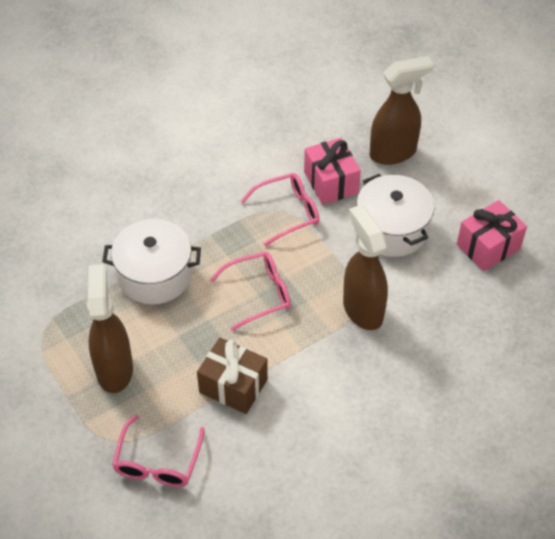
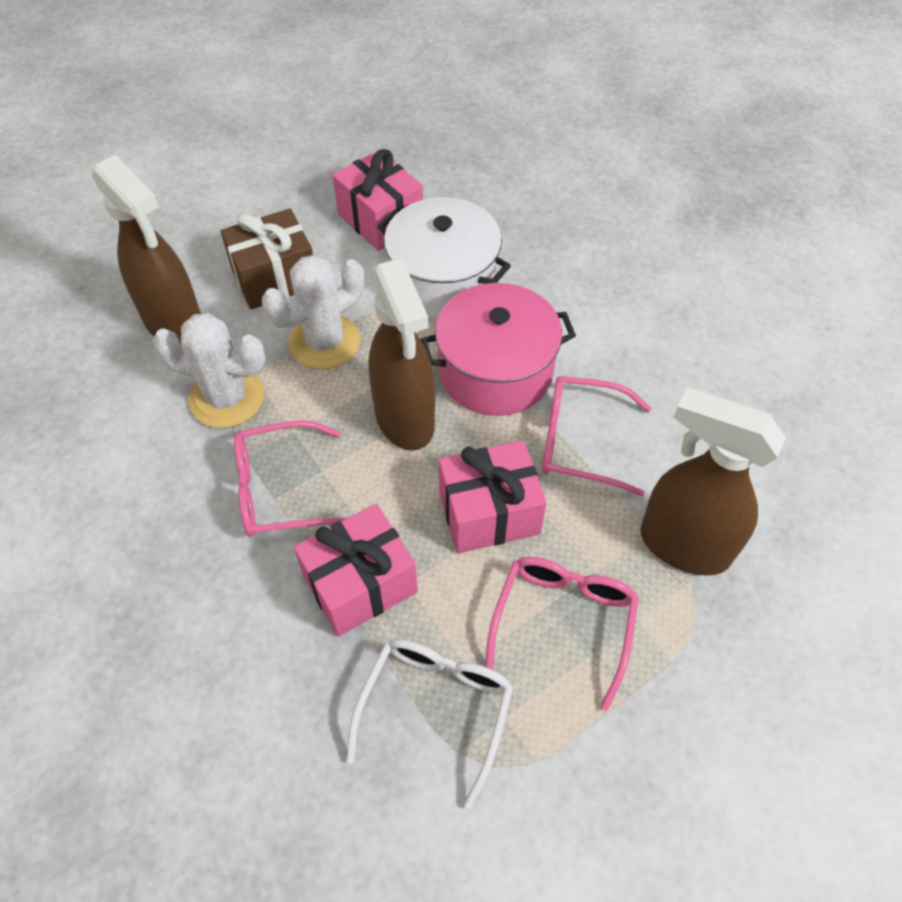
pink gift: 2 -> 3
pink pot: 0 -> 1
white cactus: 0 -> 2
white glasses: 0 -> 1
white pot: 2 -> 1

